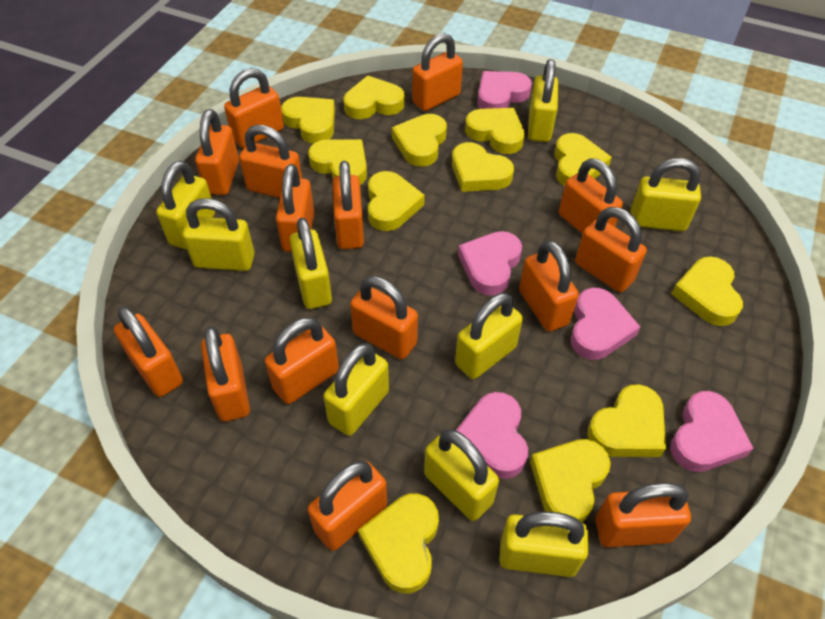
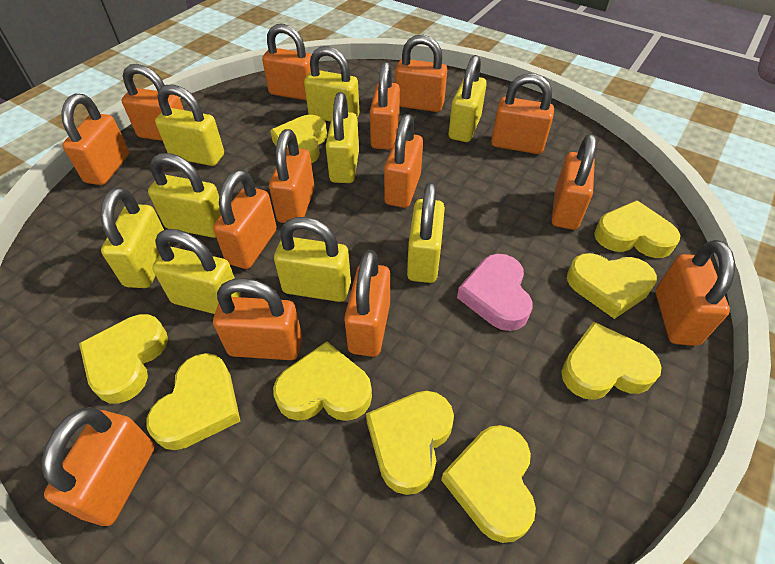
orange padlock: 15 -> 14
pink heart: 5 -> 1
yellow heart: 12 -> 9

